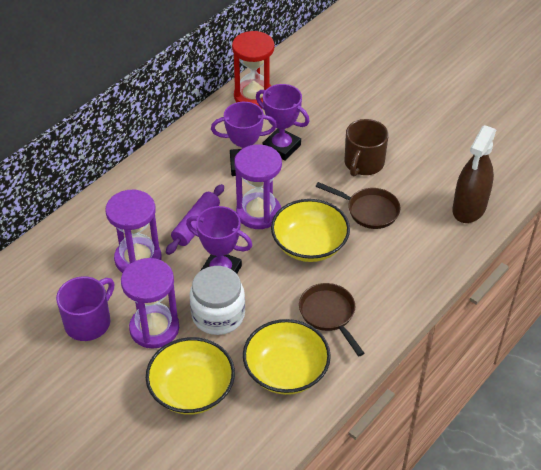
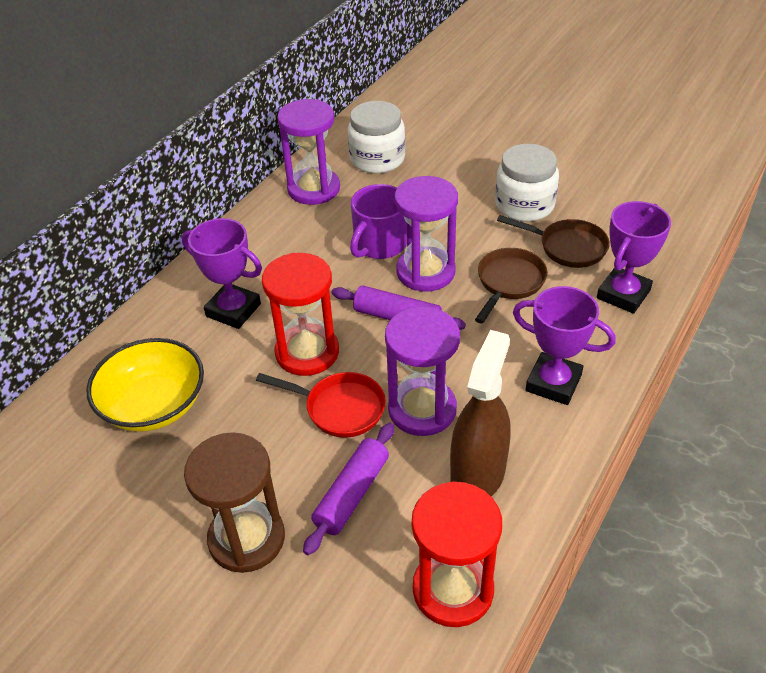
brown hourglass: 0 -> 1
brown mug: 1 -> 0
purple rolling pin: 1 -> 2
red hourglass: 1 -> 2
red pan: 0 -> 1
white jar: 1 -> 2
yellow bowl: 3 -> 1

